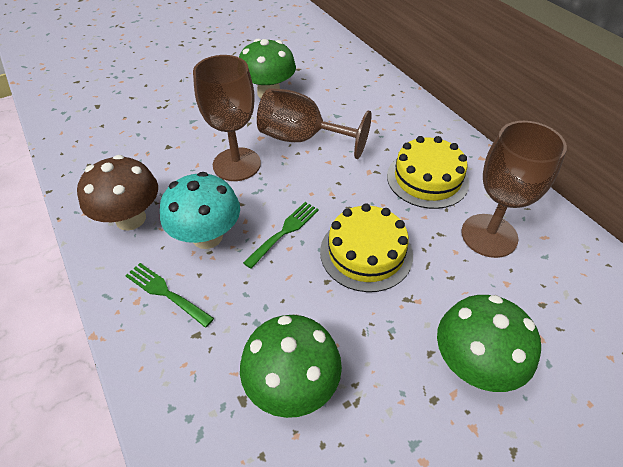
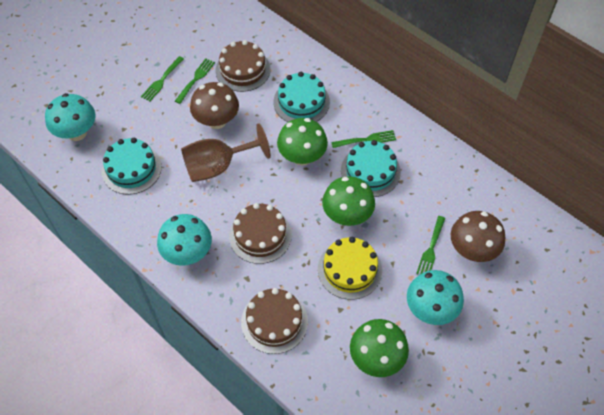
brown cake: 0 -> 3
brown goblet: 3 -> 1
brown mushroom: 1 -> 2
green fork: 2 -> 4
turquoise cake: 0 -> 3
turquoise mushroom: 1 -> 3
yellow cake: 2 -> 1

